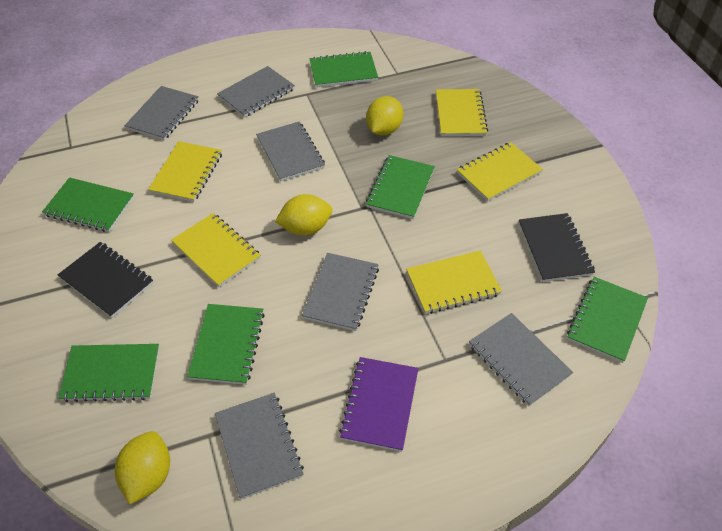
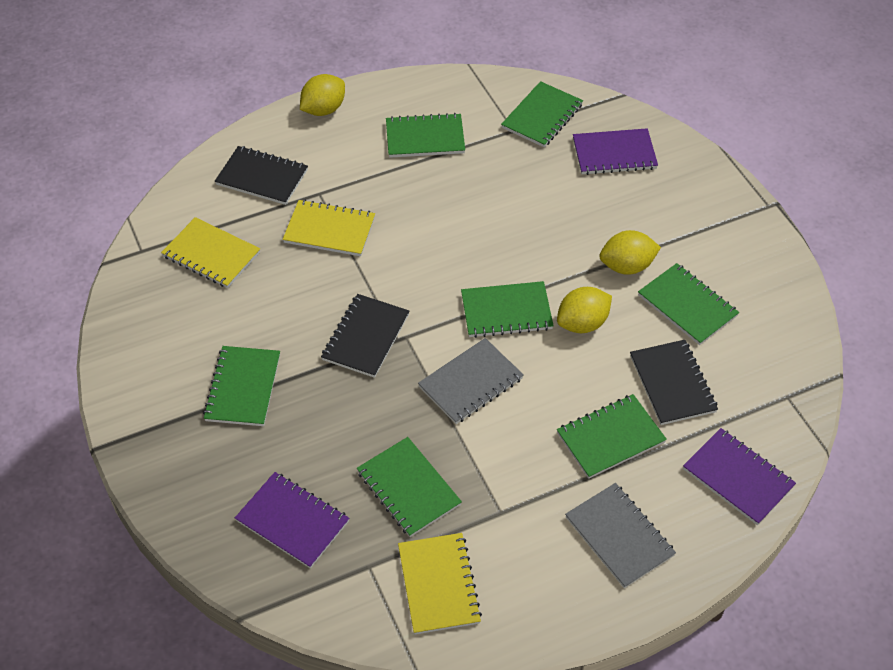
black notebook: 2 -> 3
green notebook: 6 -> 7
grey notebook: 6 -> 2
purple notebook: 1 -> 3
yellow notebook: 5 -> 3

